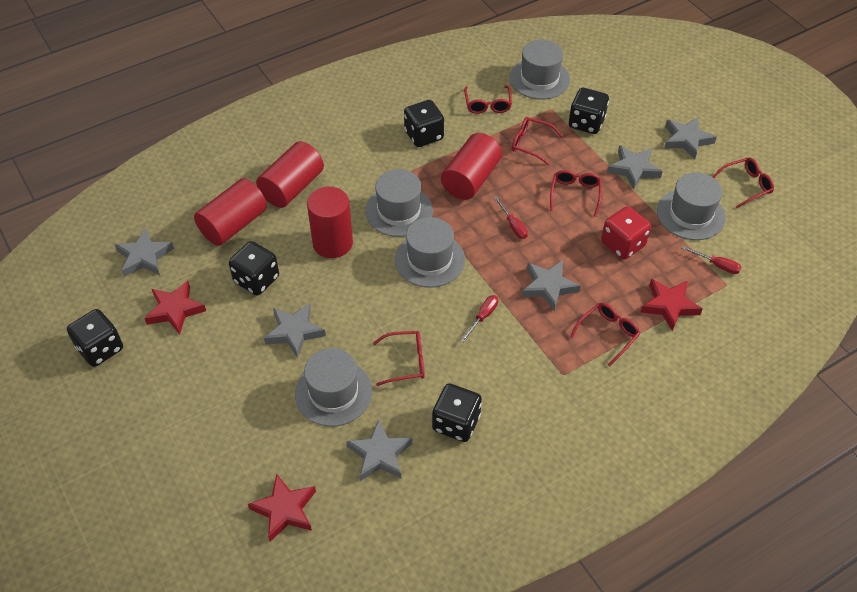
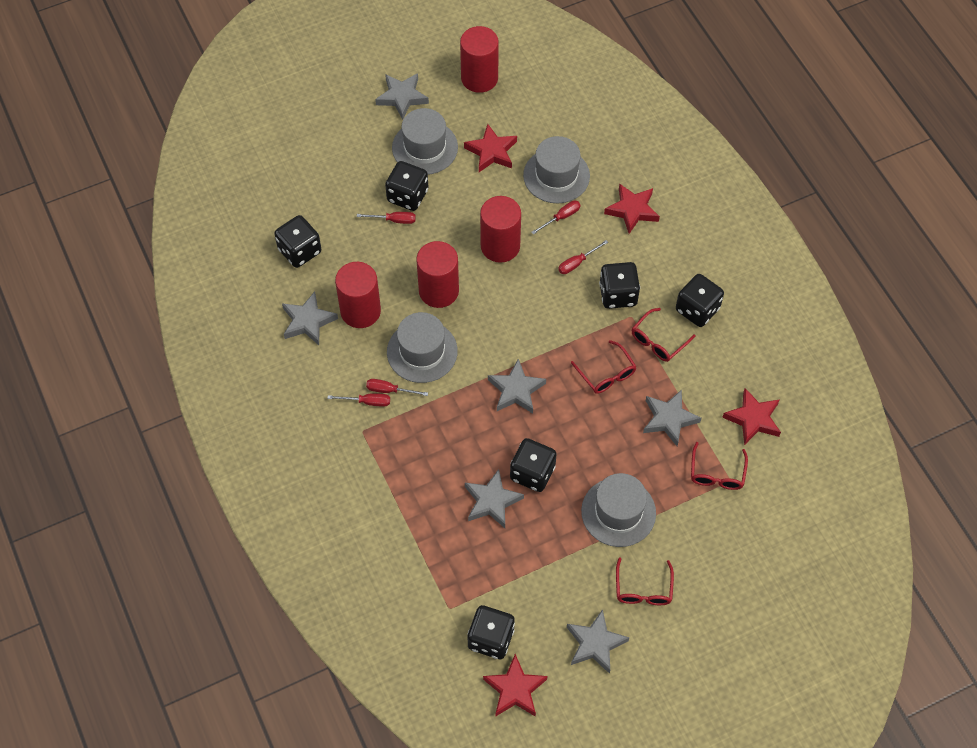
black dice: 5 -> 6
grey hat: 5 -> 4
red dice: 1 -> 0
red glasses: 6 -> 4
red screwdriver: 3 -> 5
red star: 3 -> 4

